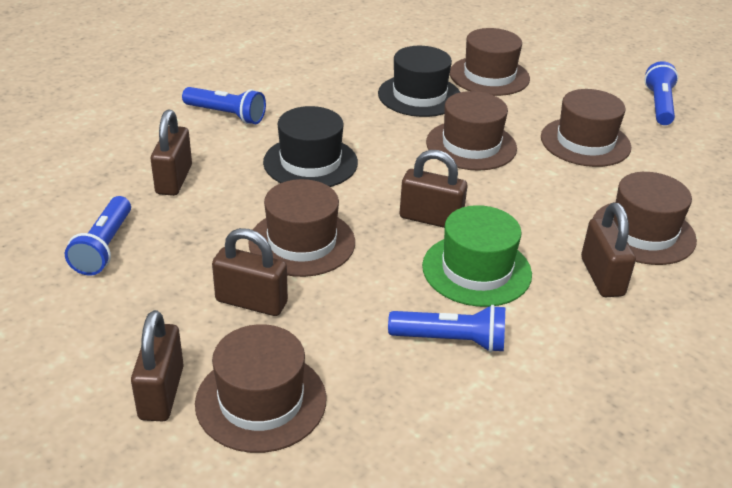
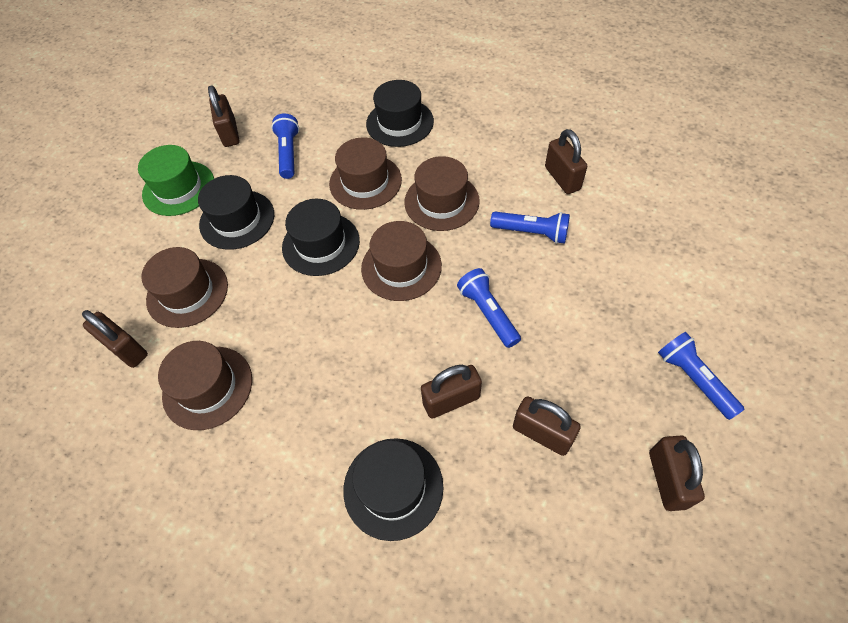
black hat: 2 -> 4
brown hat: 6 -> 5
brown padlock: 5 -> 6

